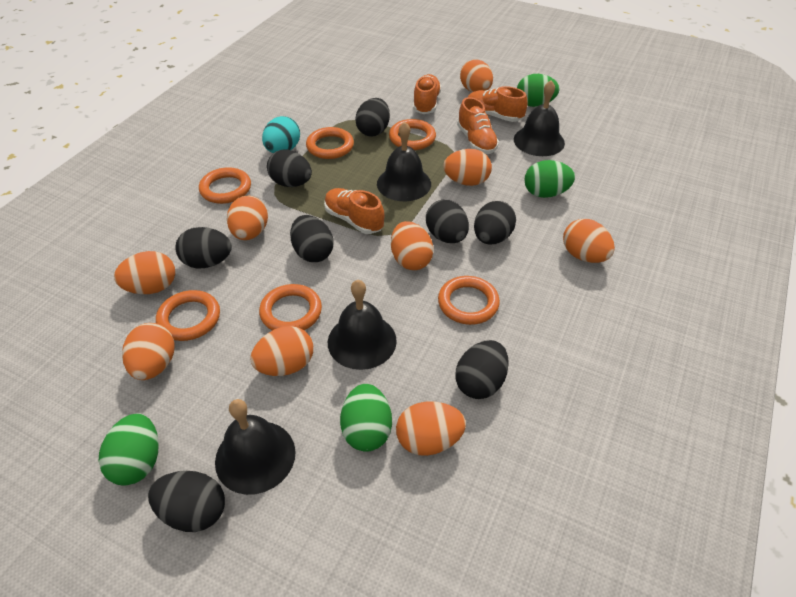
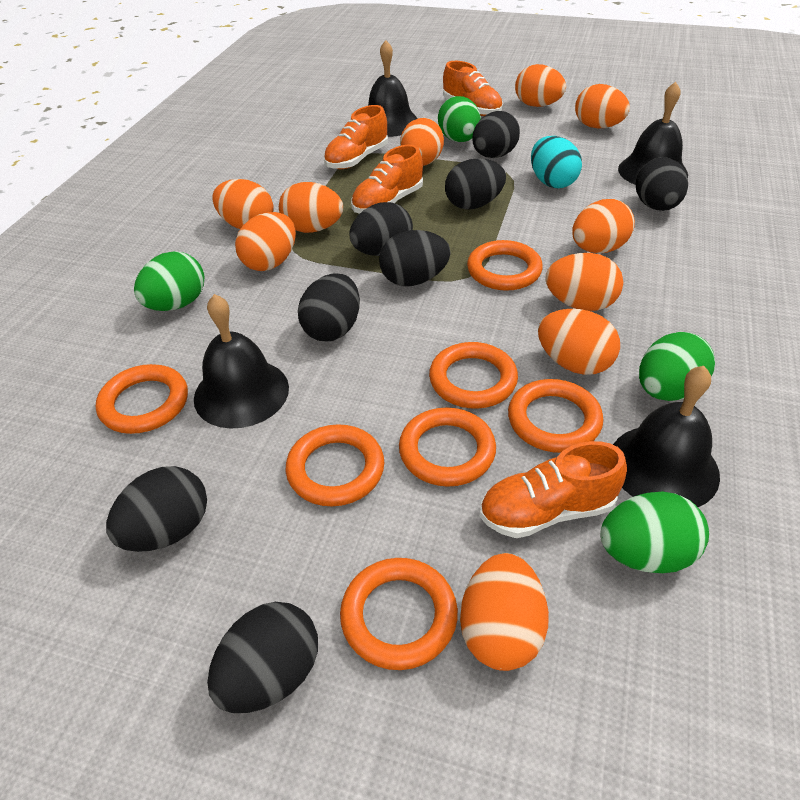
orange egg: 9 -> 10
orange ring: 6 -> 7

